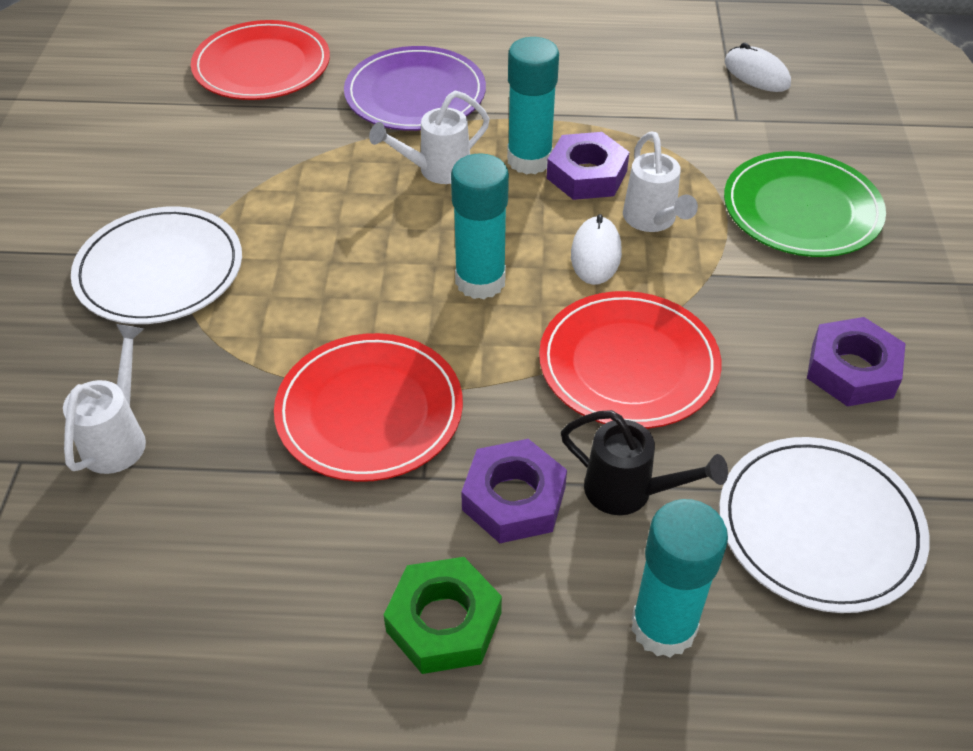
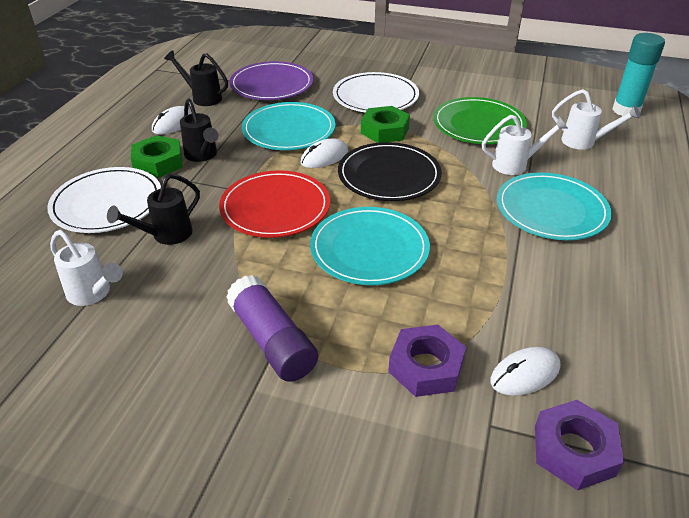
black plate: 0 -> 1
black watering can: 1 -> 3
green nut: 1 -> 2
purple glue stick: 0 -> 1
purple nut: 3 -> 2
red plate: 3 -> 1
turquoise glue stick: 3 -> 1
turquoise plate: 0 -> 3
white mouse: 2 -> 3

